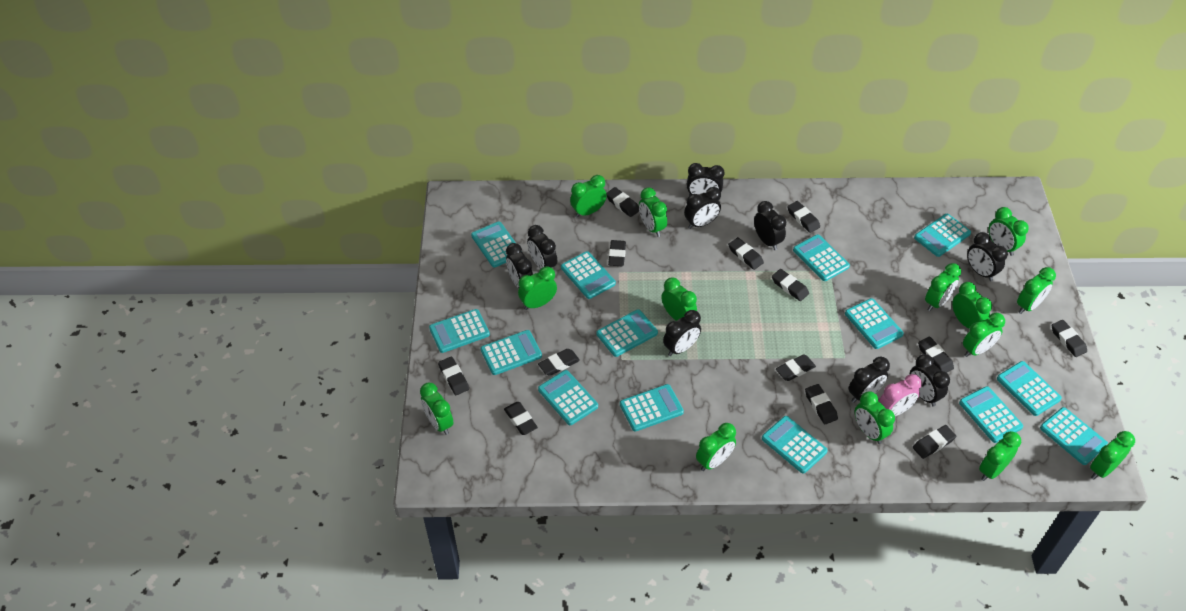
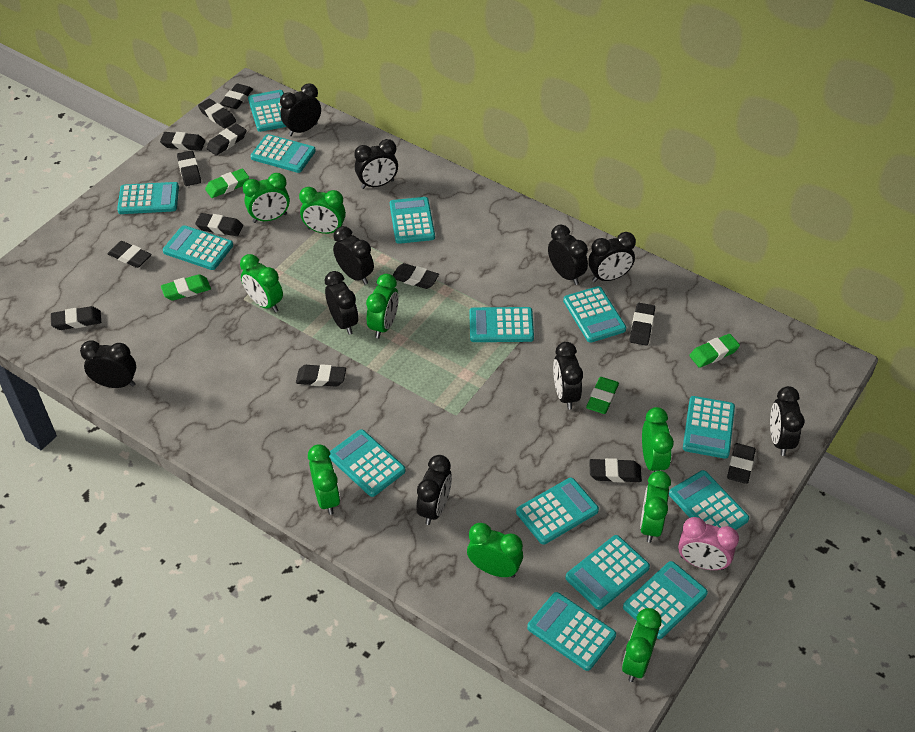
black clock: 9 -> 10
green clock: 14 -> 9
green eraser: 0 -> 4

